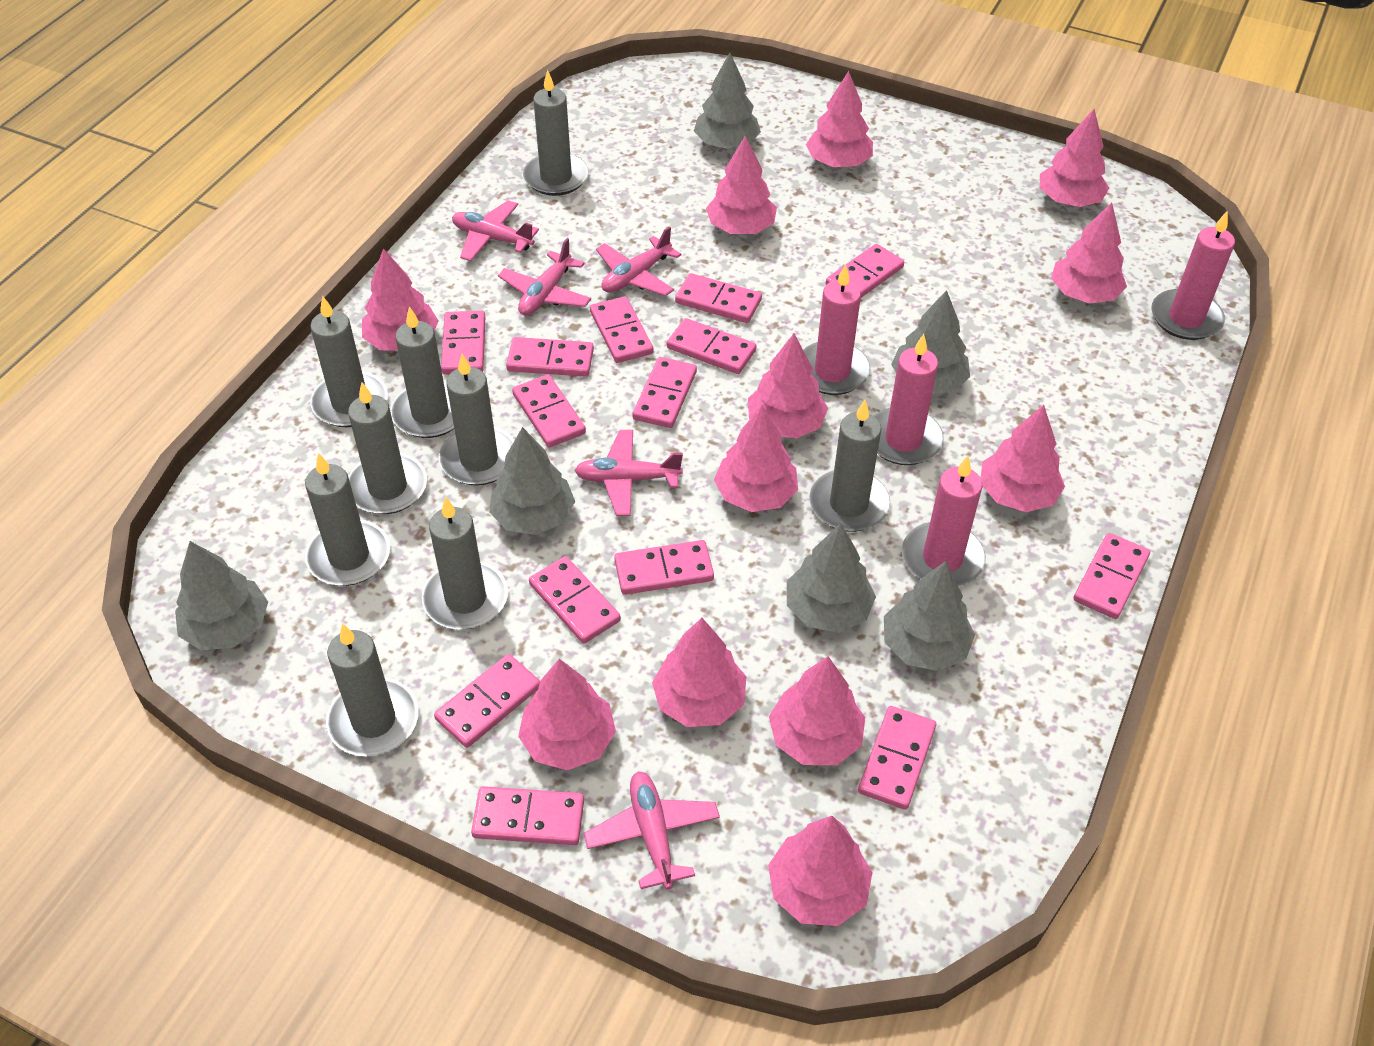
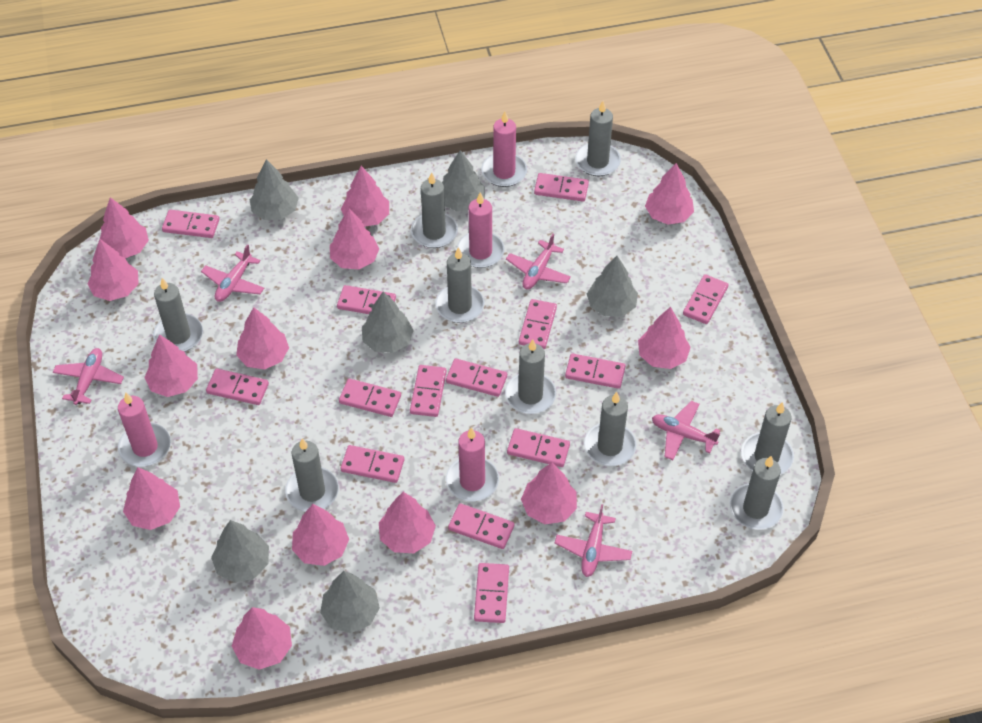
pink tree: 12 -> 13

